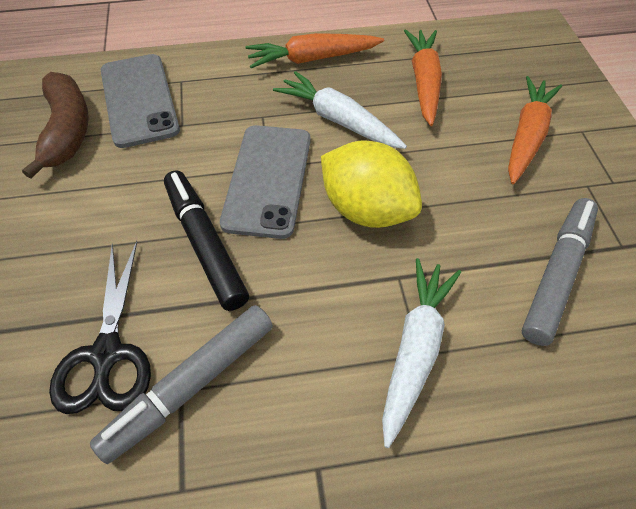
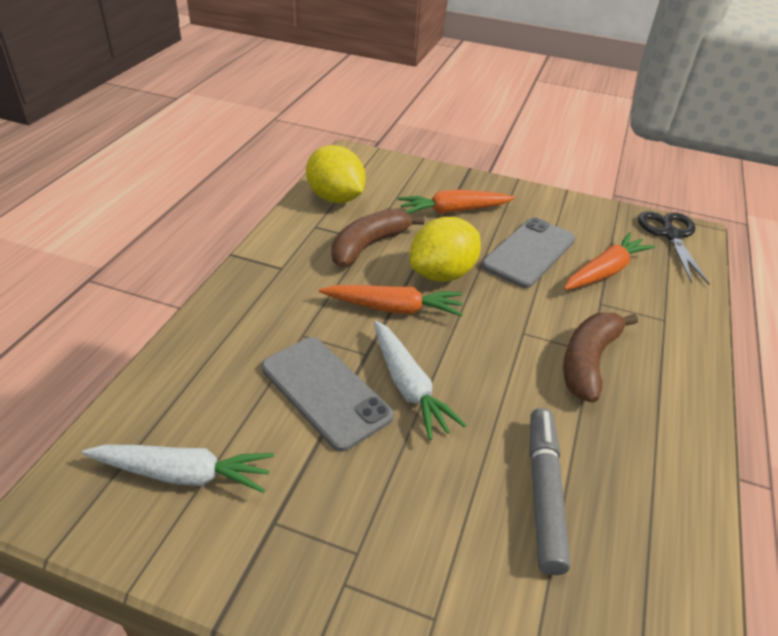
black marker: 1 -> 0
brown banana: 1 -> 2
grey marker: 2 -> 1
yellow lemon: 1 -> 2

